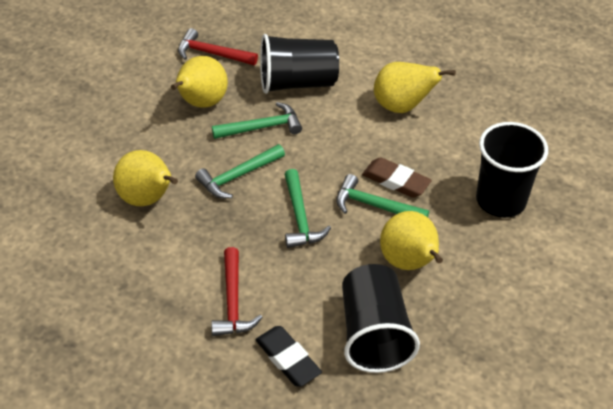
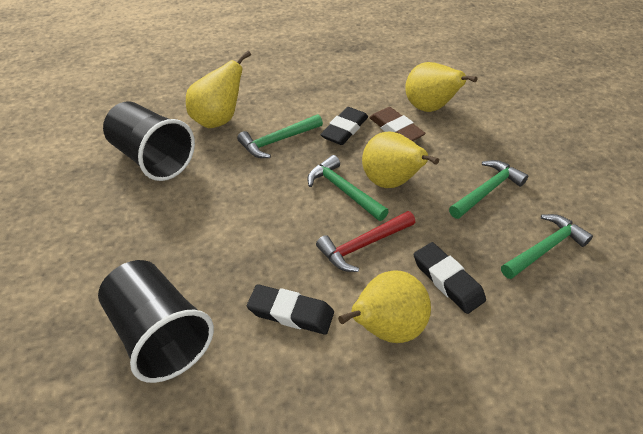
black cup: 3 -> 2
black eraser: 1 -> 3
red hammer: 2 -> 1

